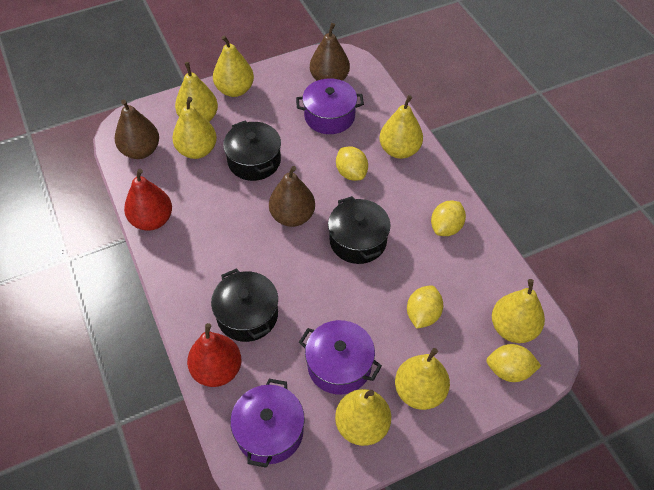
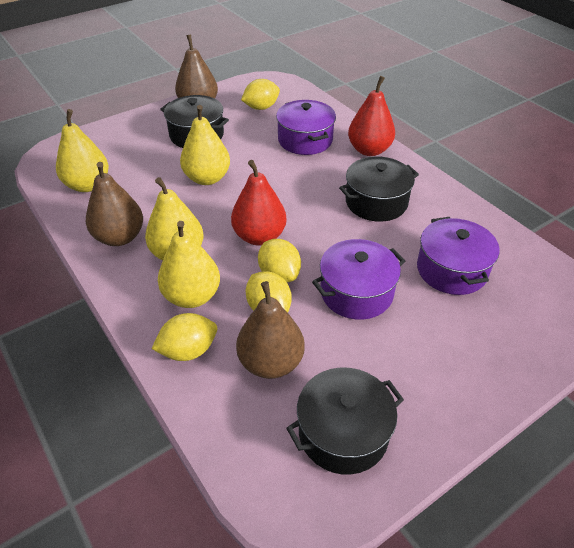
yellow pear: 7 -> 4

